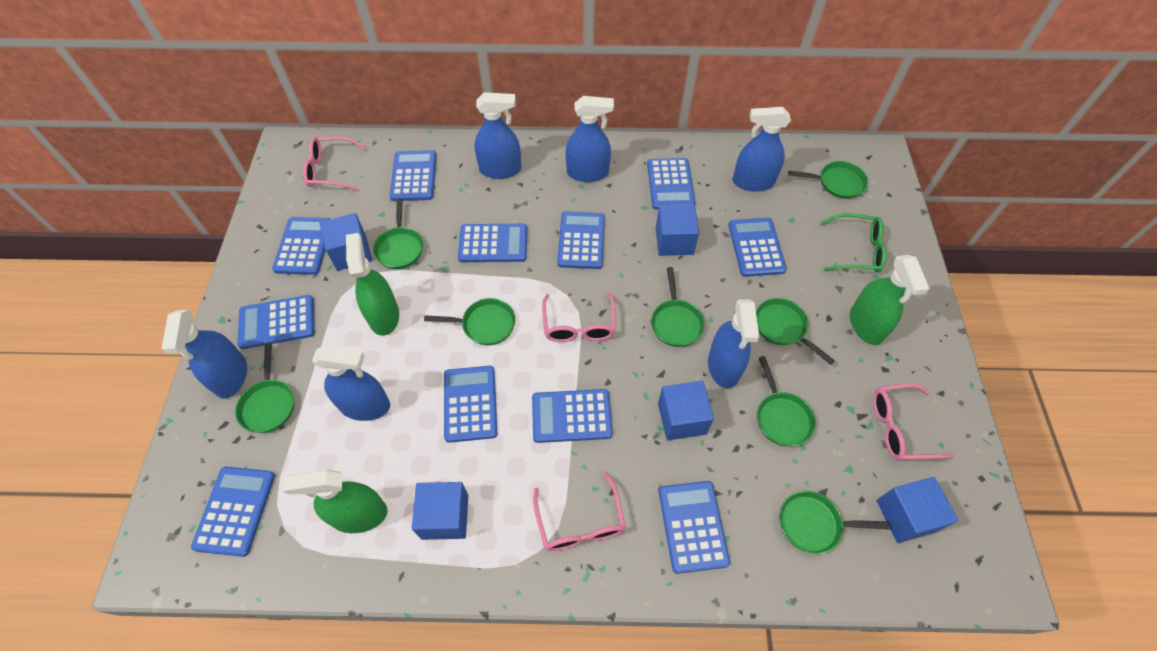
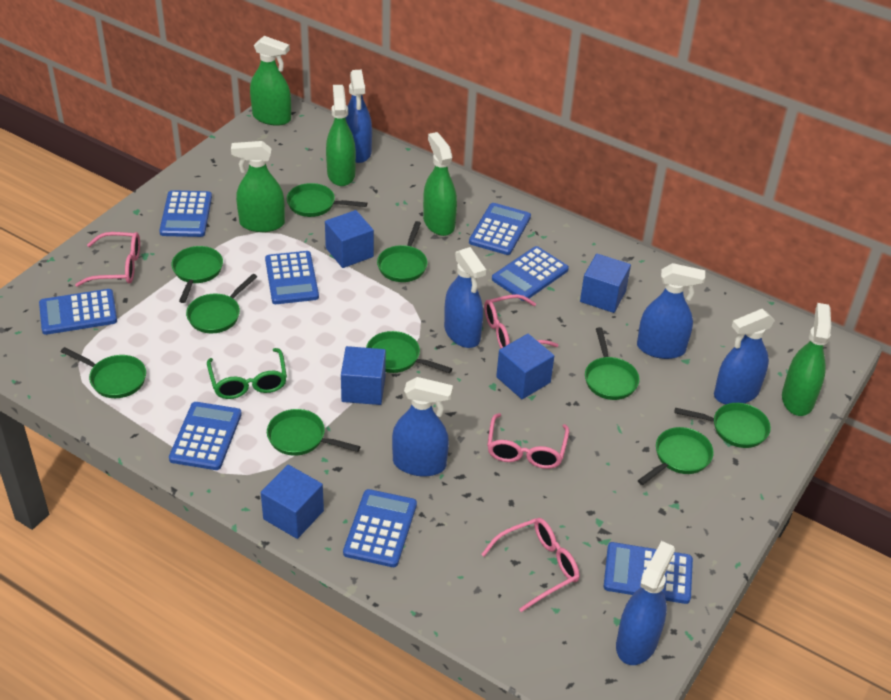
blue calculator: 11 -> 8
green pan: 8 -> 10
green spray bottle: 3 -> 5

